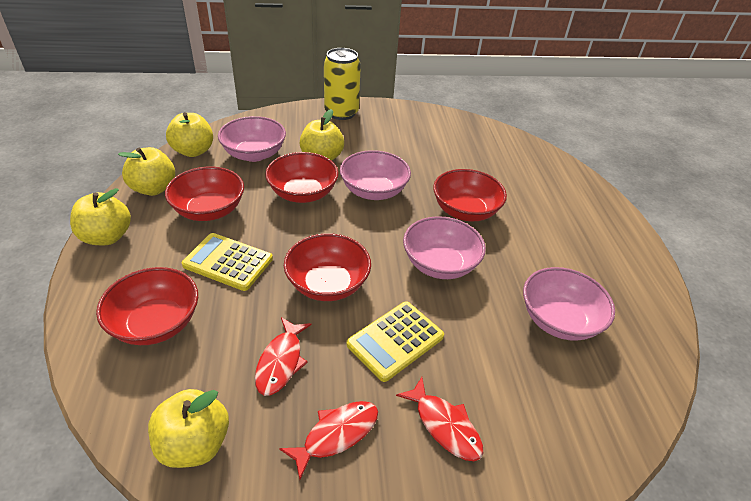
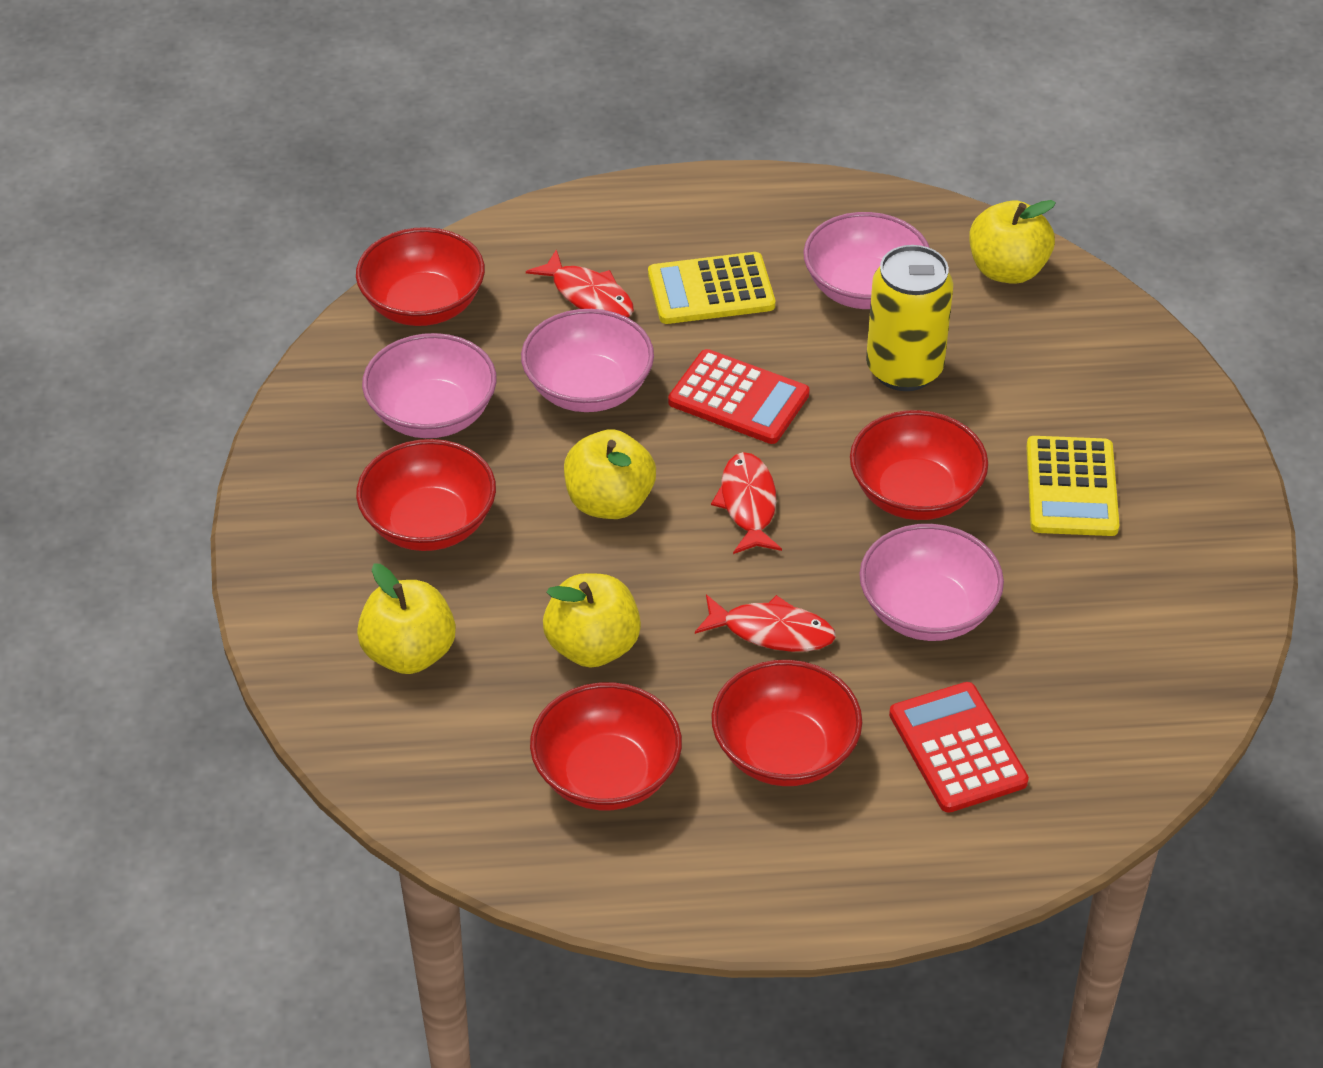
red calculator: 0 -> 2
yellow apple: 5 -> 4

